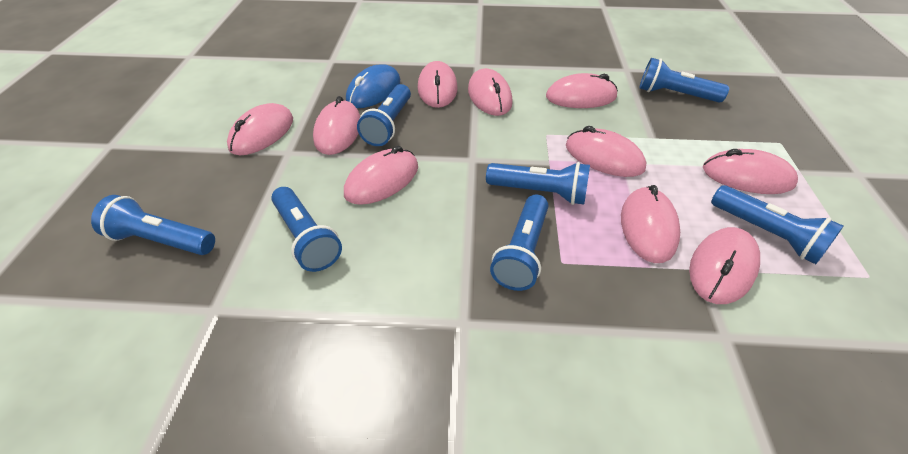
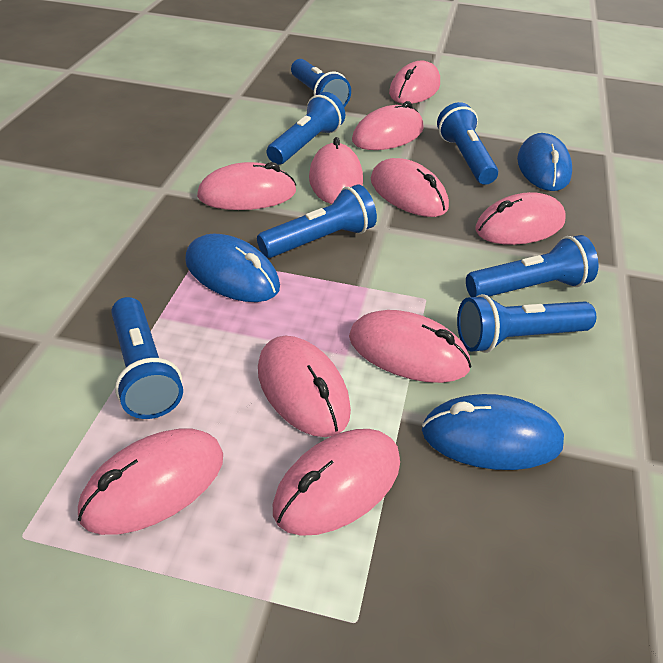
blue mouse: 1 -> 3

